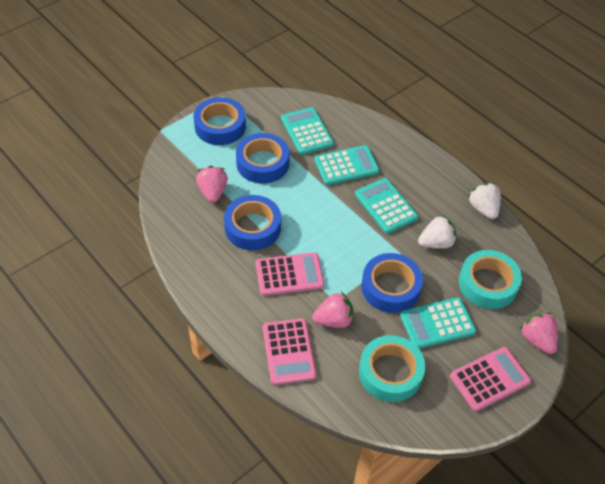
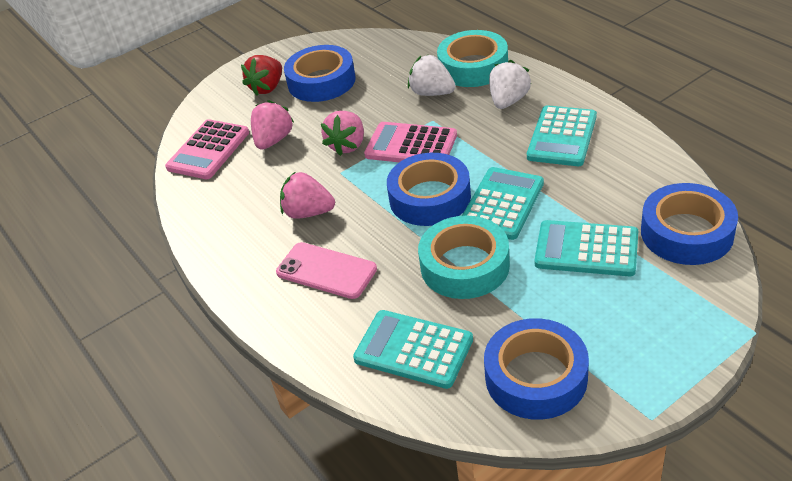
pink calculator: 3 -> 2
pink phone: 0 -> 1
red strawberry: 0 -> 1

